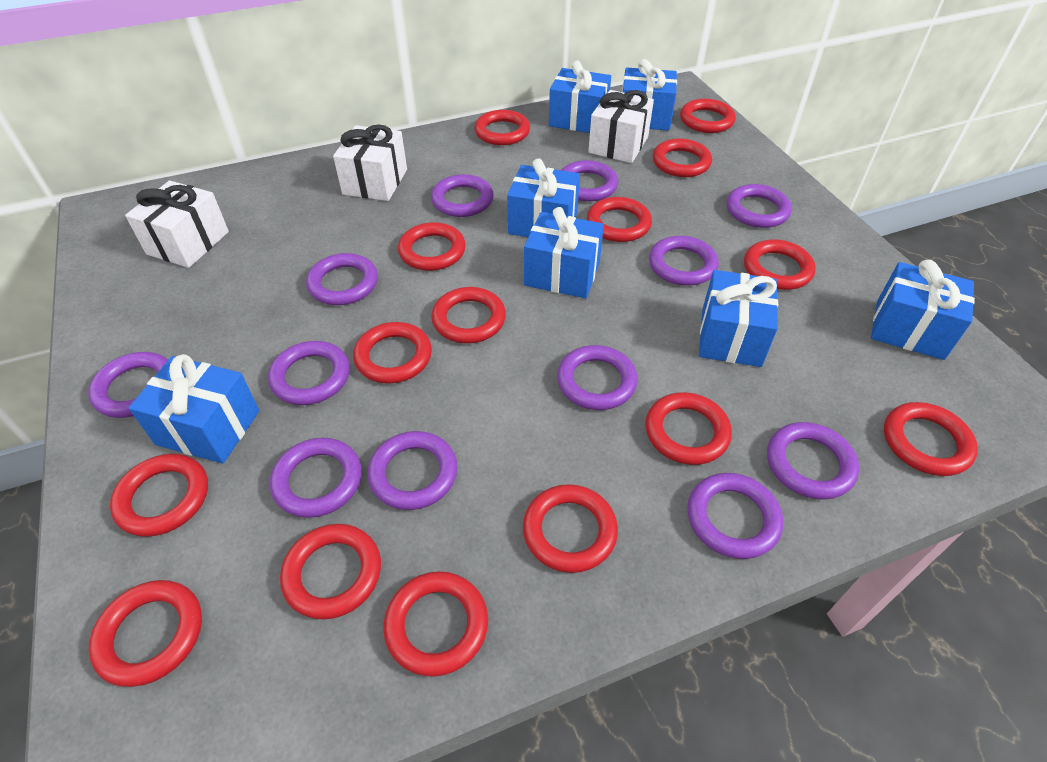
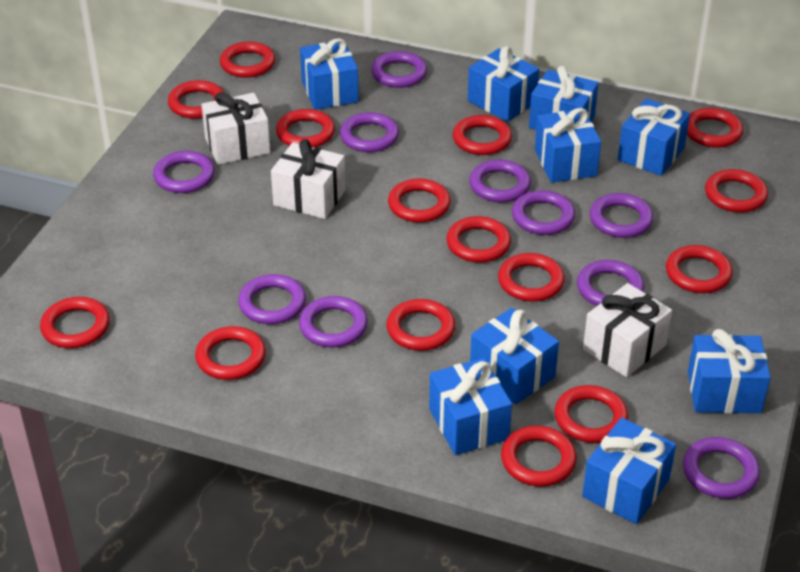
blue gift: 7 -> 9
purple ring: 12 -> 10

